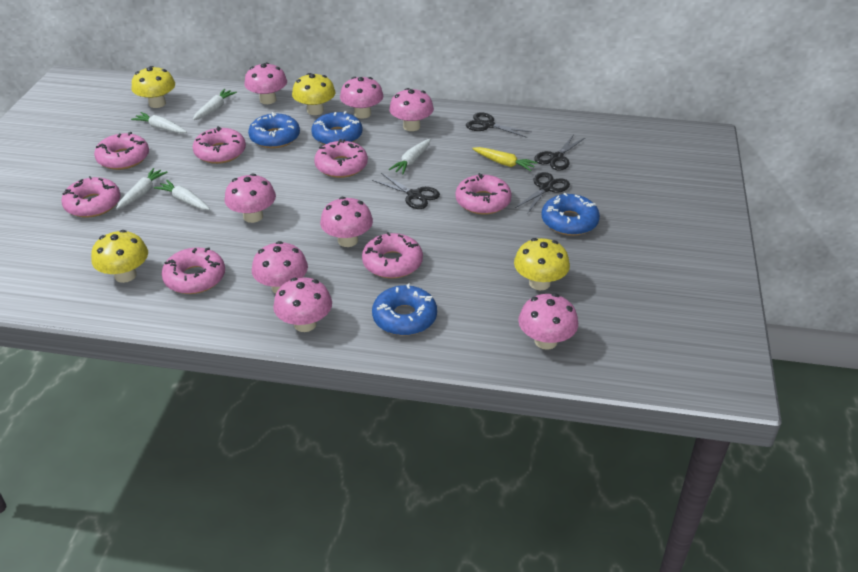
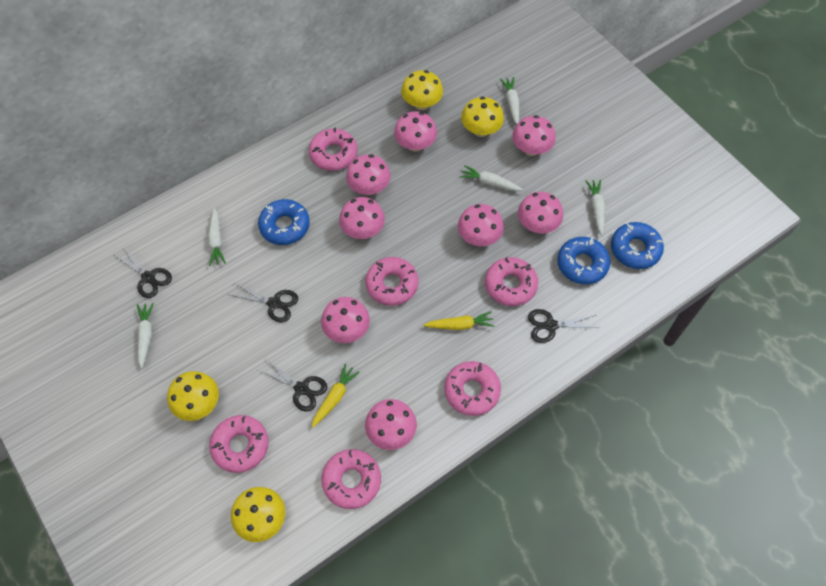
blue donut: 4 -> 3
pink donut: 7 -> 6
yellow carrot: 1 -> 2

